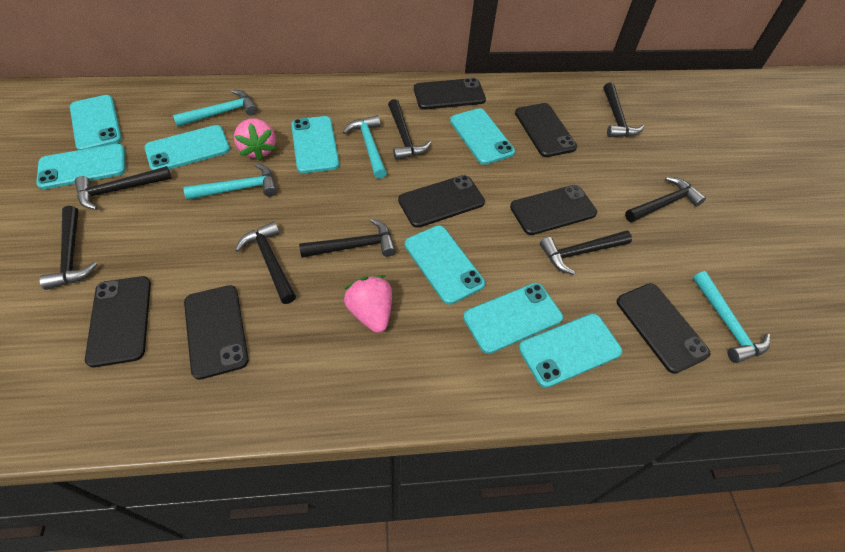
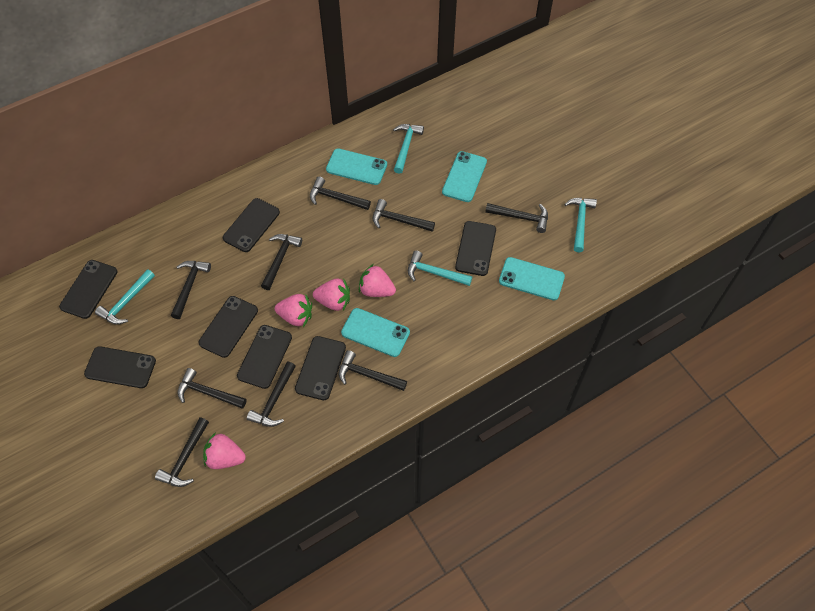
black hammer: 8 -> 9
pink strawberry: 2 -> 4
turquoise phone: 8 -> 4

